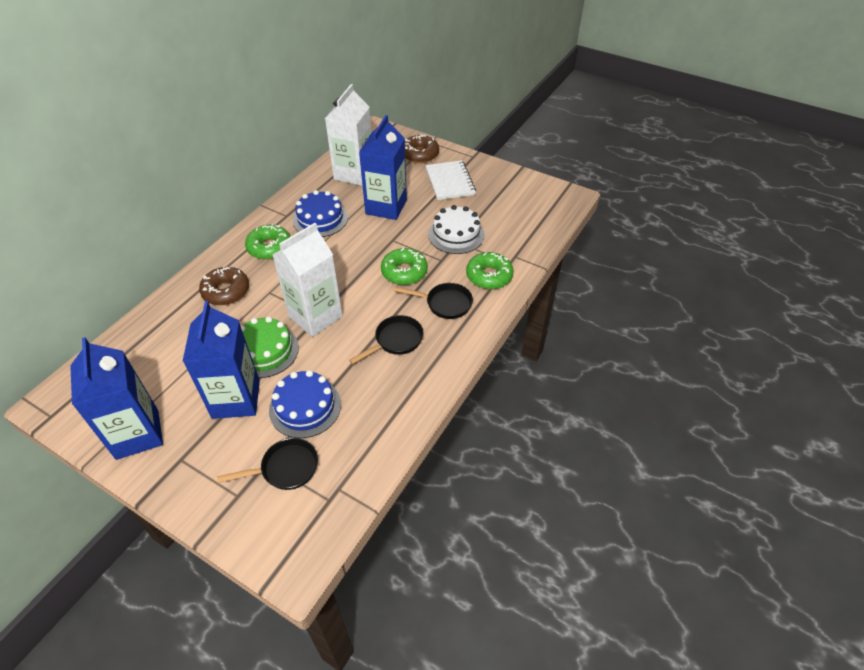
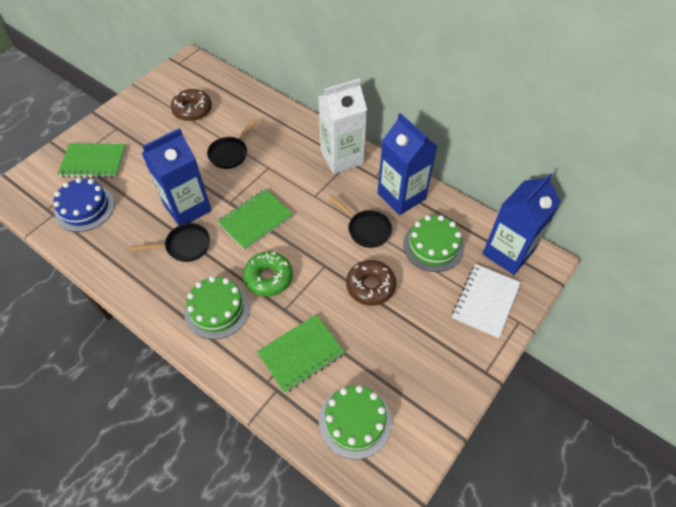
blue cake: 2 -> 1
green cake: 1 -> 3
green donut: 3 -> 1
green notebook: 0 -> 3
white cake: 1 -> 0
white carton: 2 -> 1

